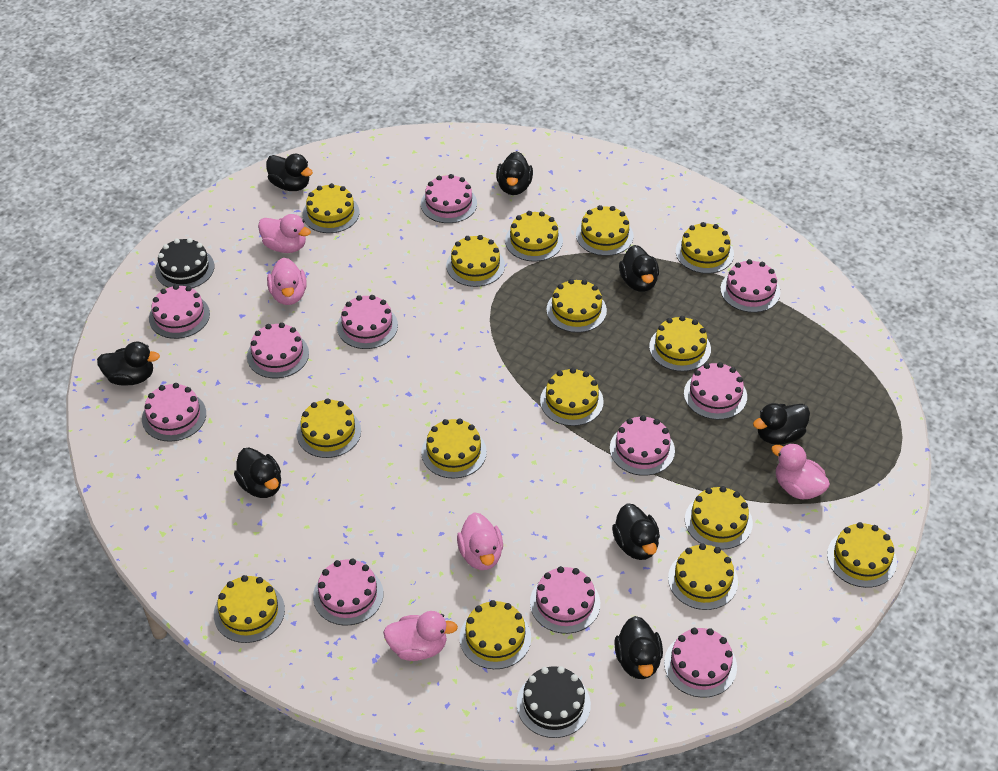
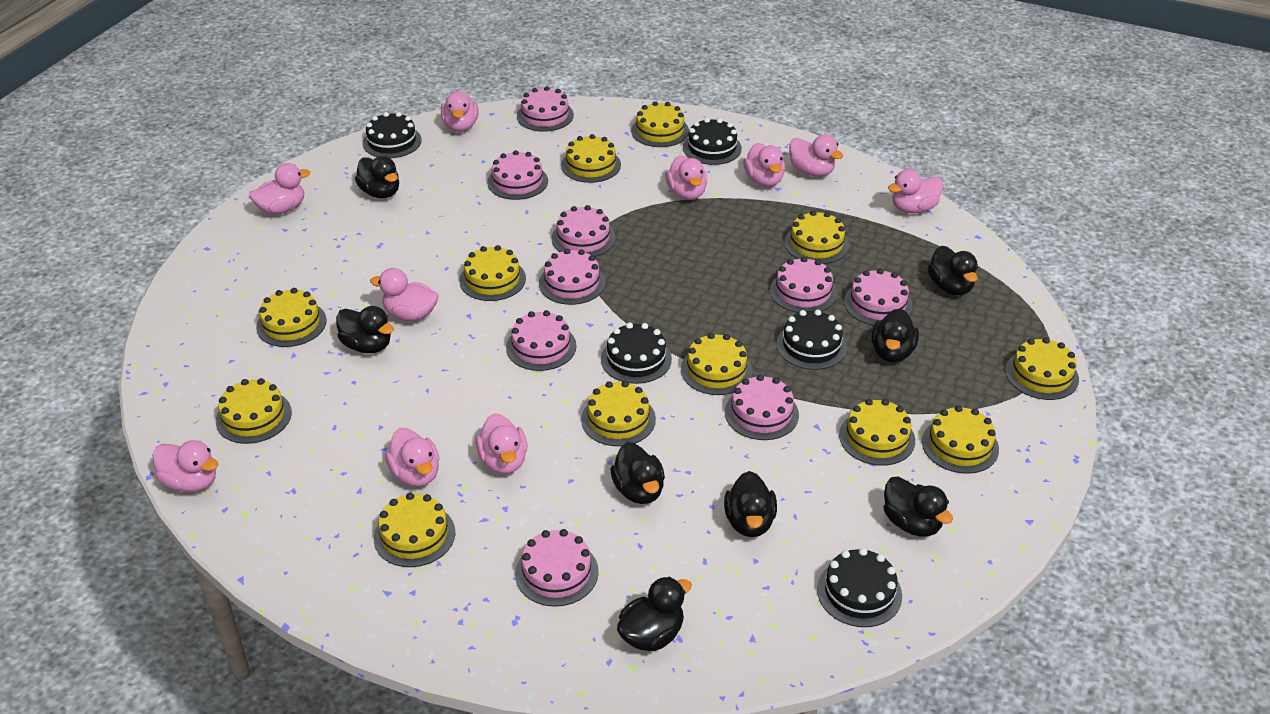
black cake: 2 -> 5
pink cake: 11 -> 9
pink duck: 5 -> 10
yellow cake: 15 -> 12

